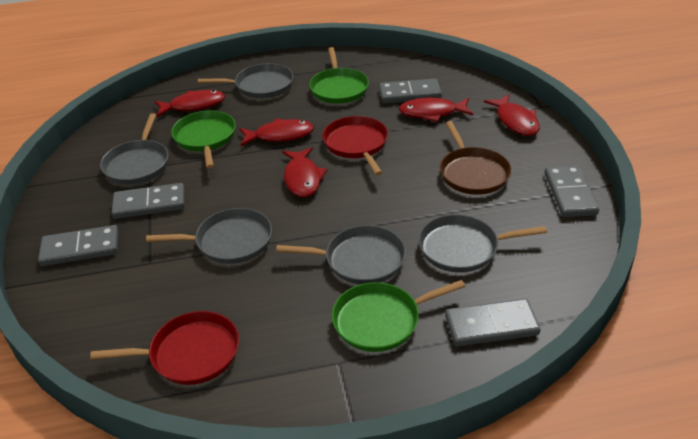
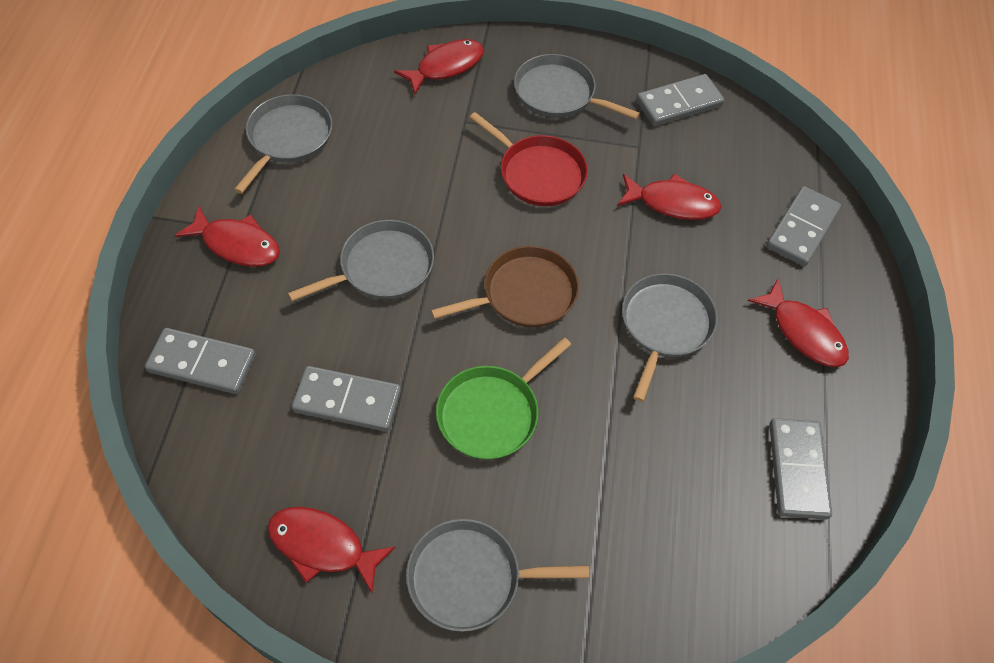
green pan: 3 -> 1
red pan: 2 -> 1

